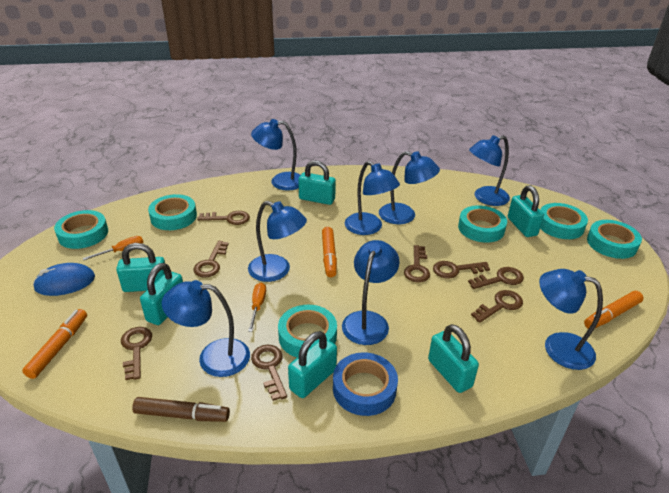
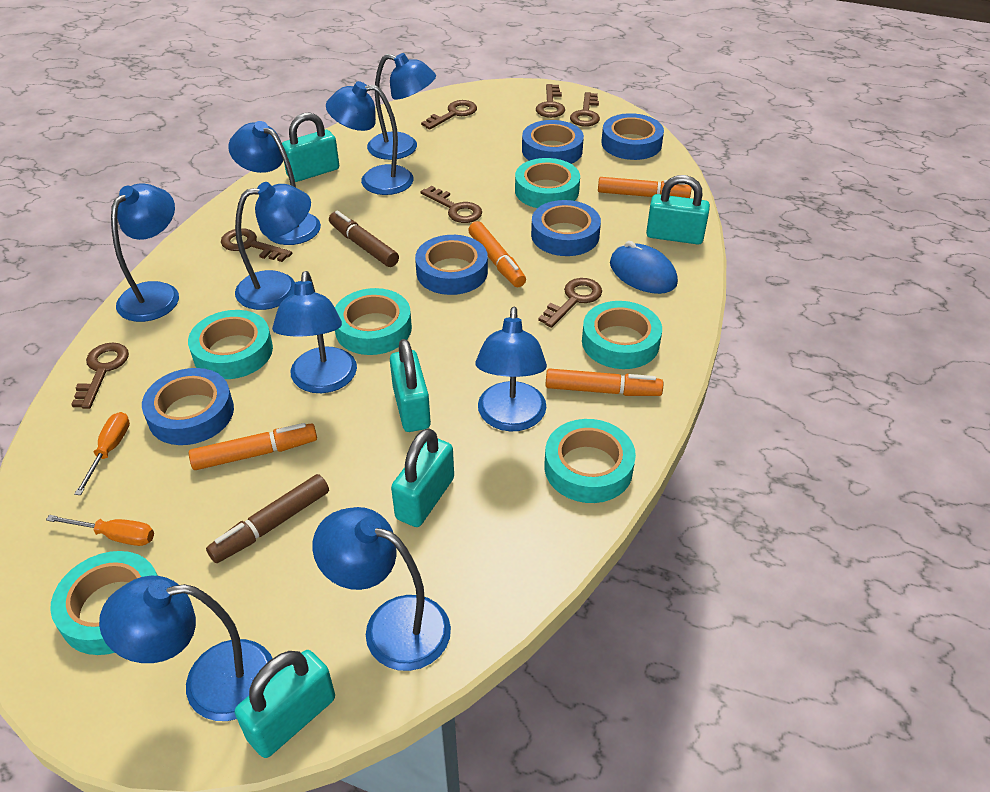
blue lamp: 8 -> 9
blue tape: 1 -> 5
brown key: 8 -> 7
brown marker: 1 -> 2
orange marker: 3 -> 4
turquoise padlock: 6 -> 5

